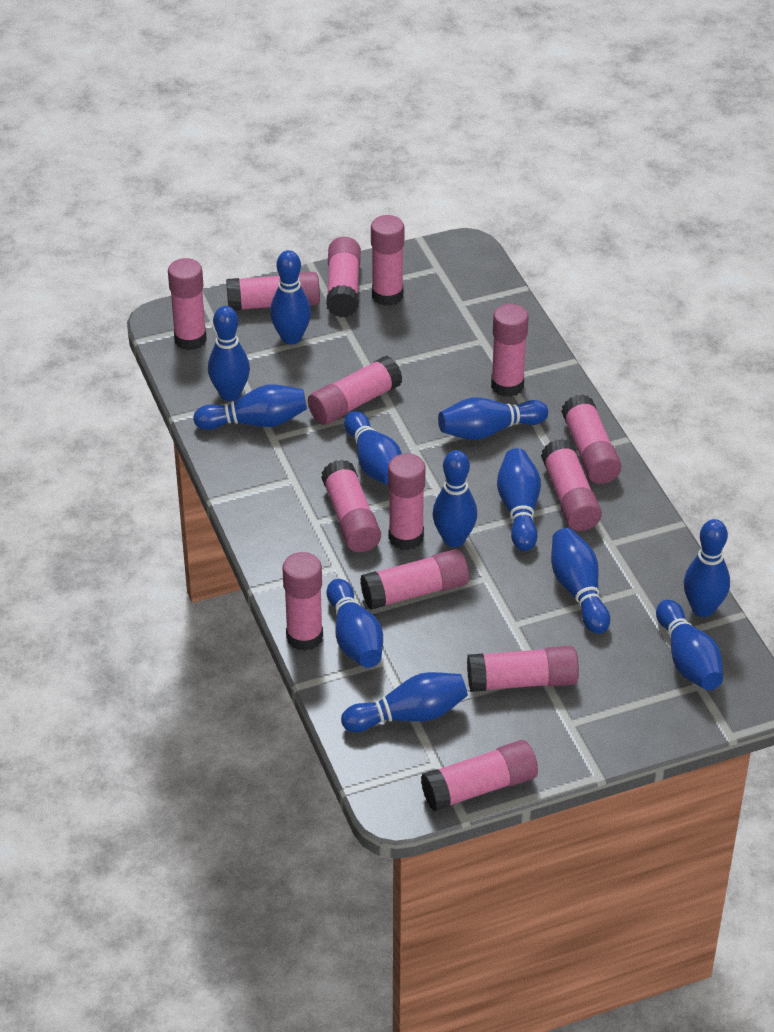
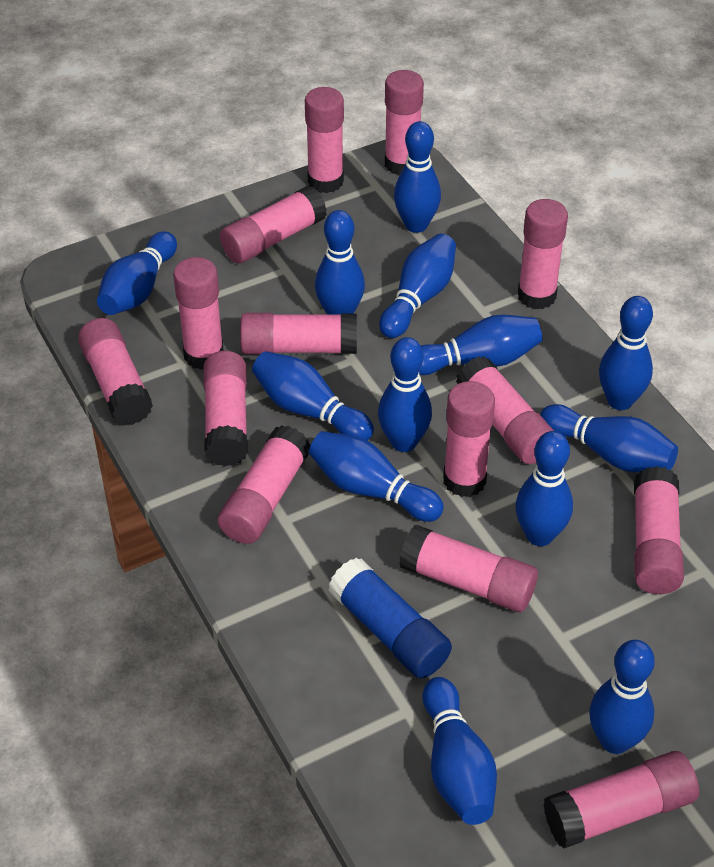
blue bowling pin: 12 -> 13
blue glue stick: 0 -> 1

